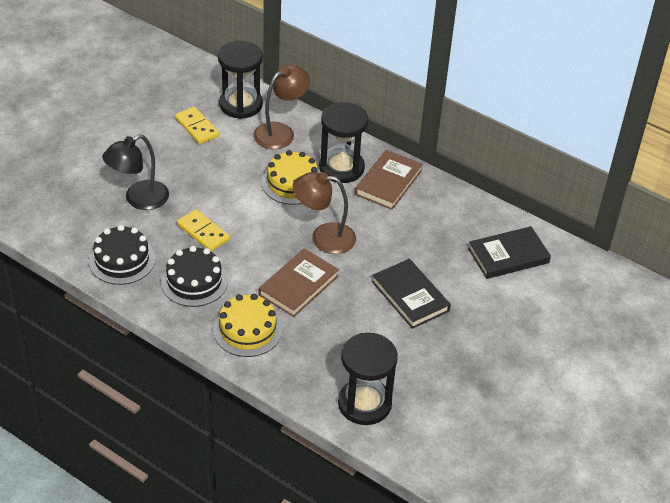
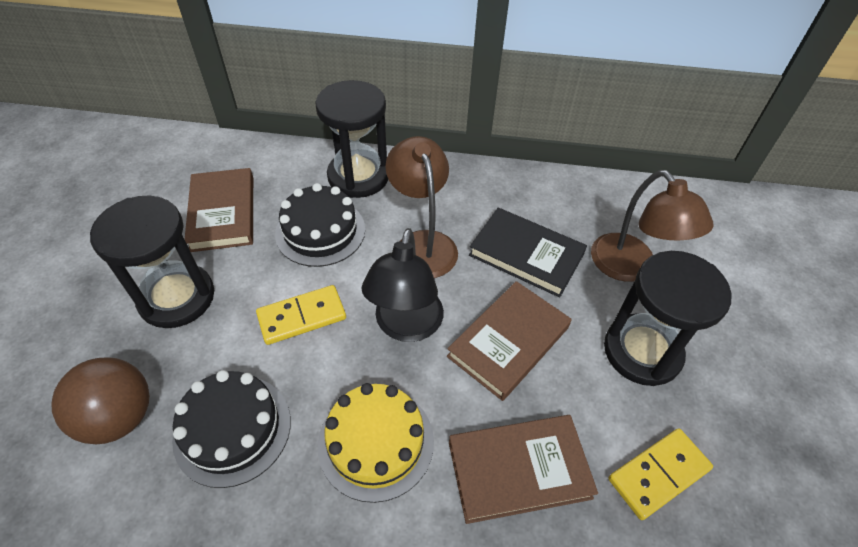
black book: 2 -> 1
brown ball: 0 -> 1
brown book: 2 -> 3
yellow cake: 2 -> 1

